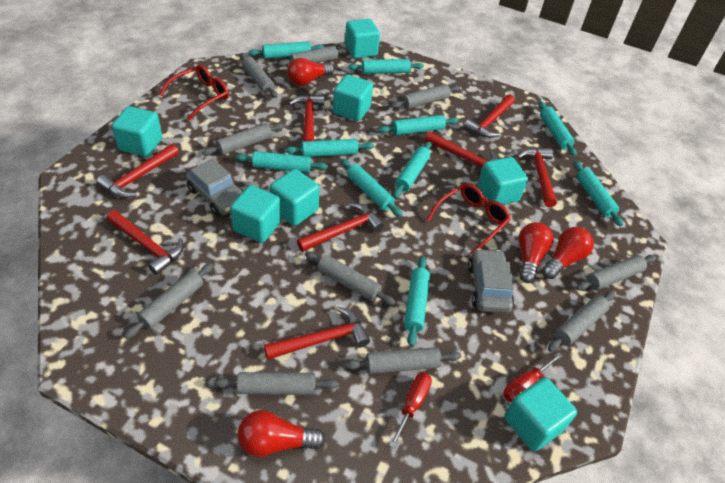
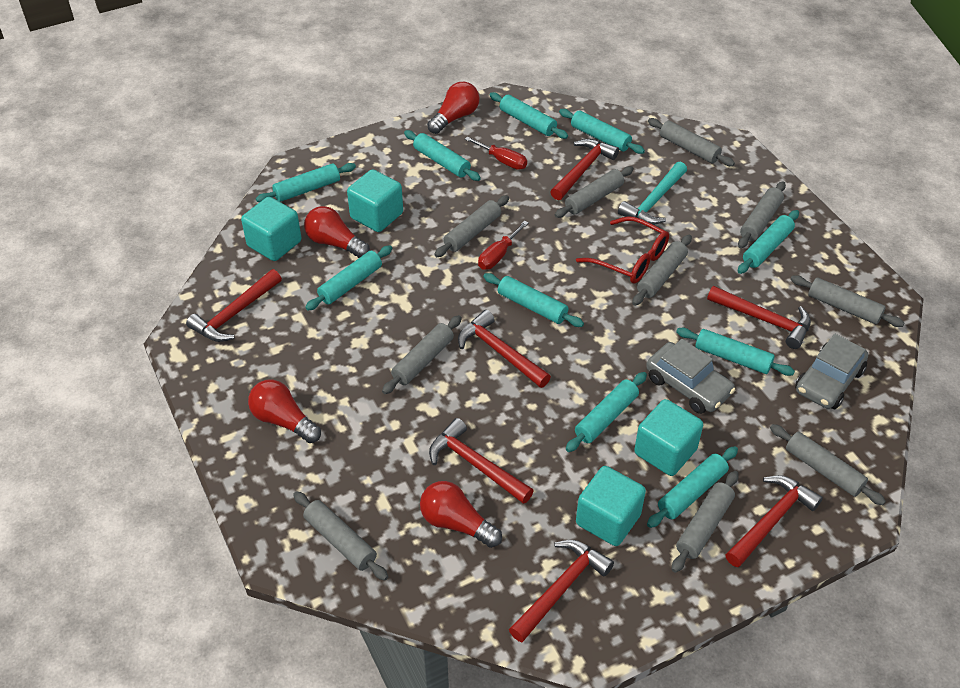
red glasses: 2 -> 1
red hammer: 8 -> 7
turquoise cube: 7 -> 4
turquoise hammer: 0 -> 1

